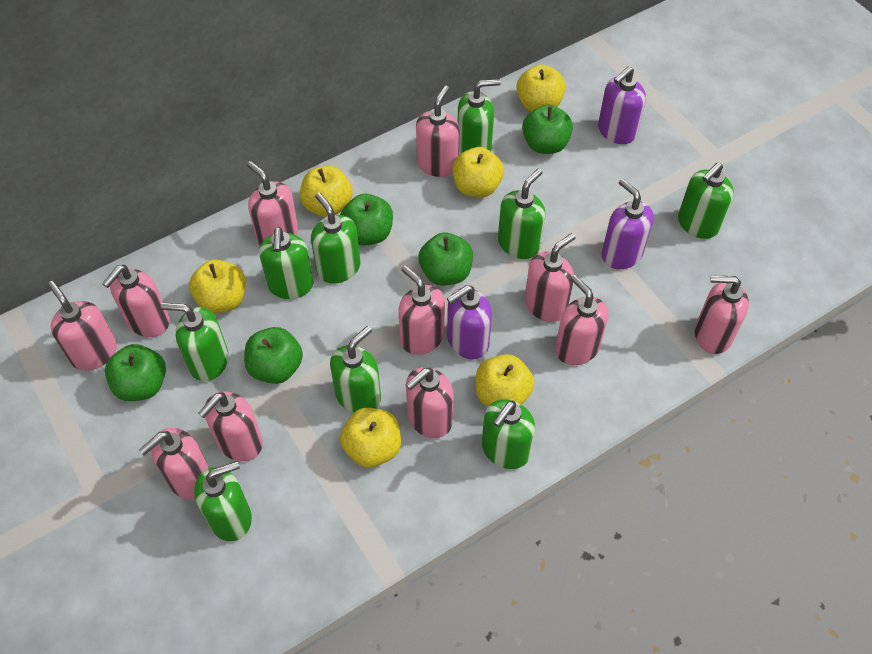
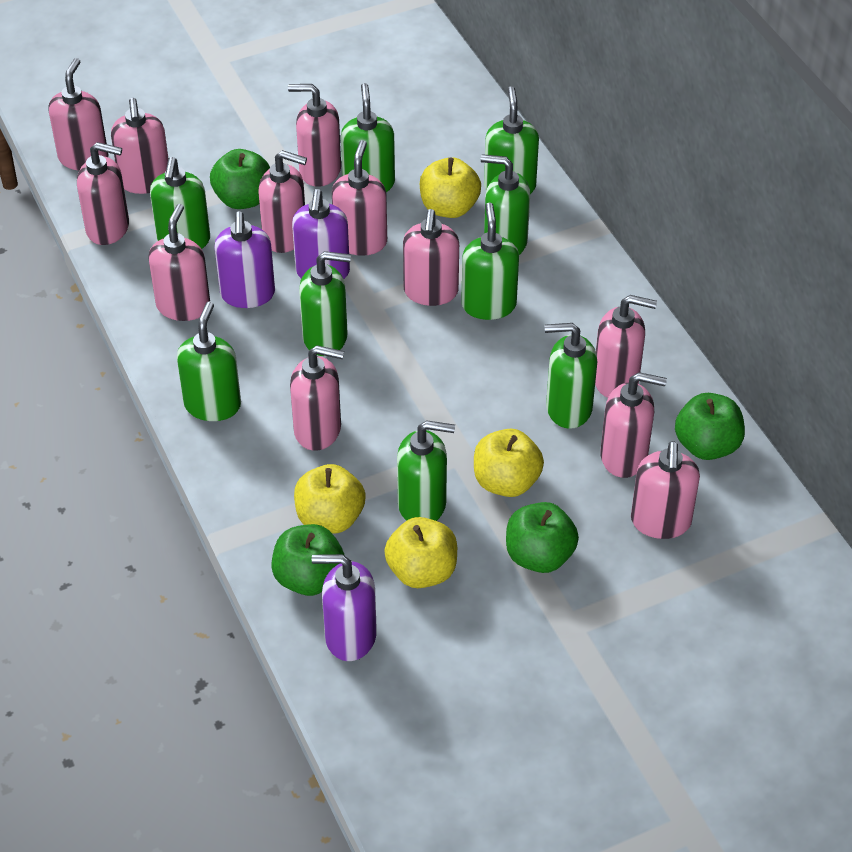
green apple: 5 -> 4
pink soap dispenser: 11 -> 12
yellow apple: 6 -> 4

